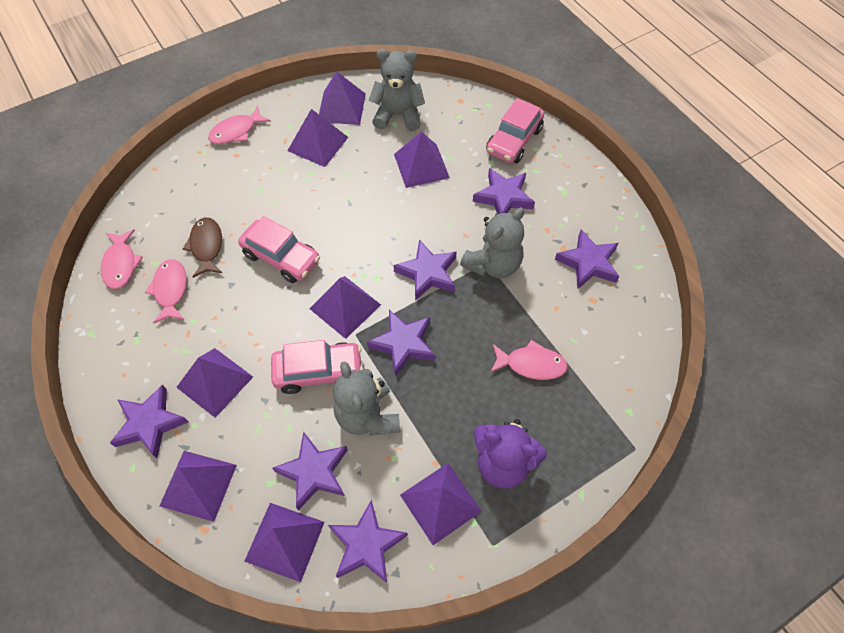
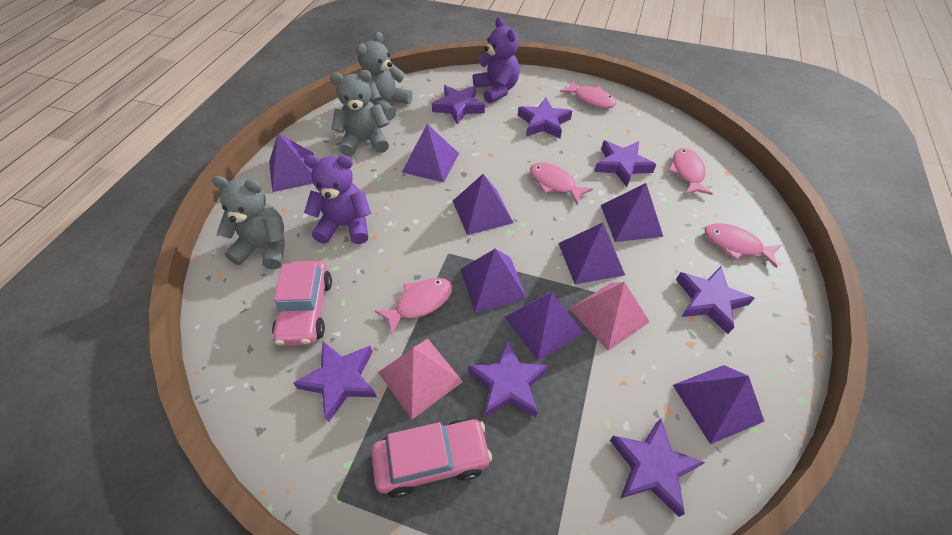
brown fish: 1 -> 0
pink car: 3 -> 2
pink fish: 4 -> 5
pink pyramid: 0 -> 2
purple teddy bear: 1 -> 2

